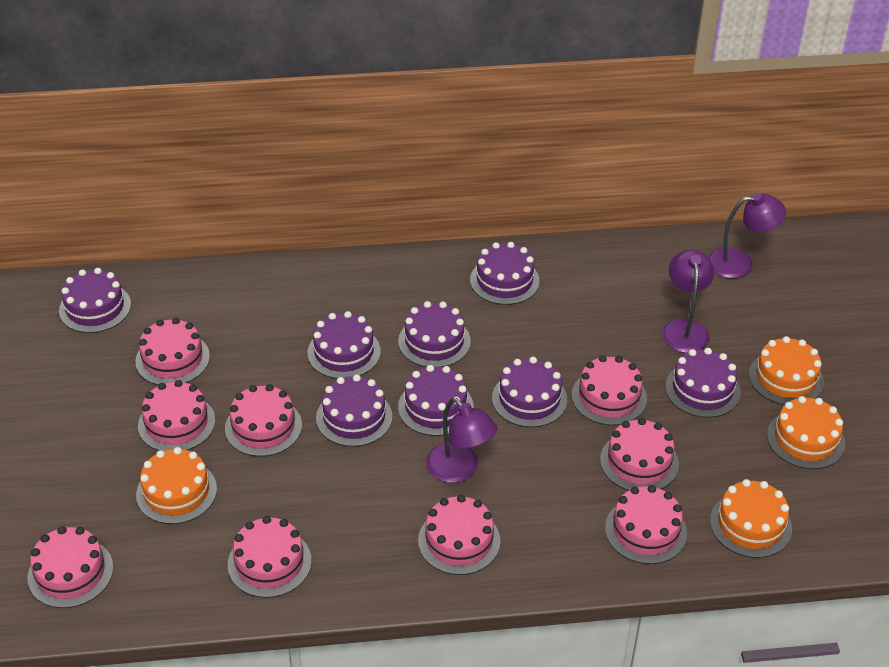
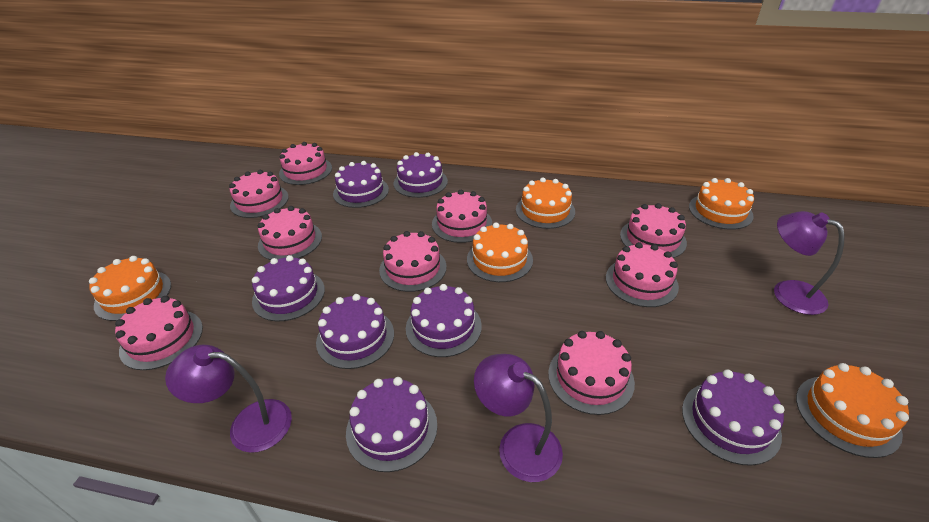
orange cake: 4 -> 5
purple cake: 8 -> 7

